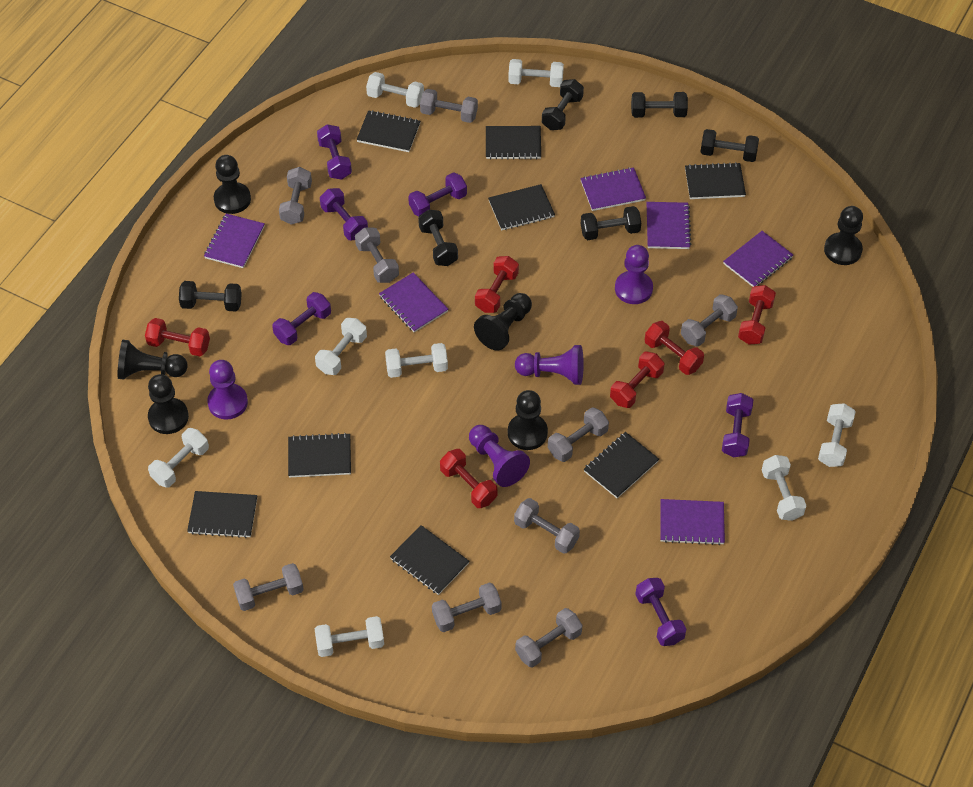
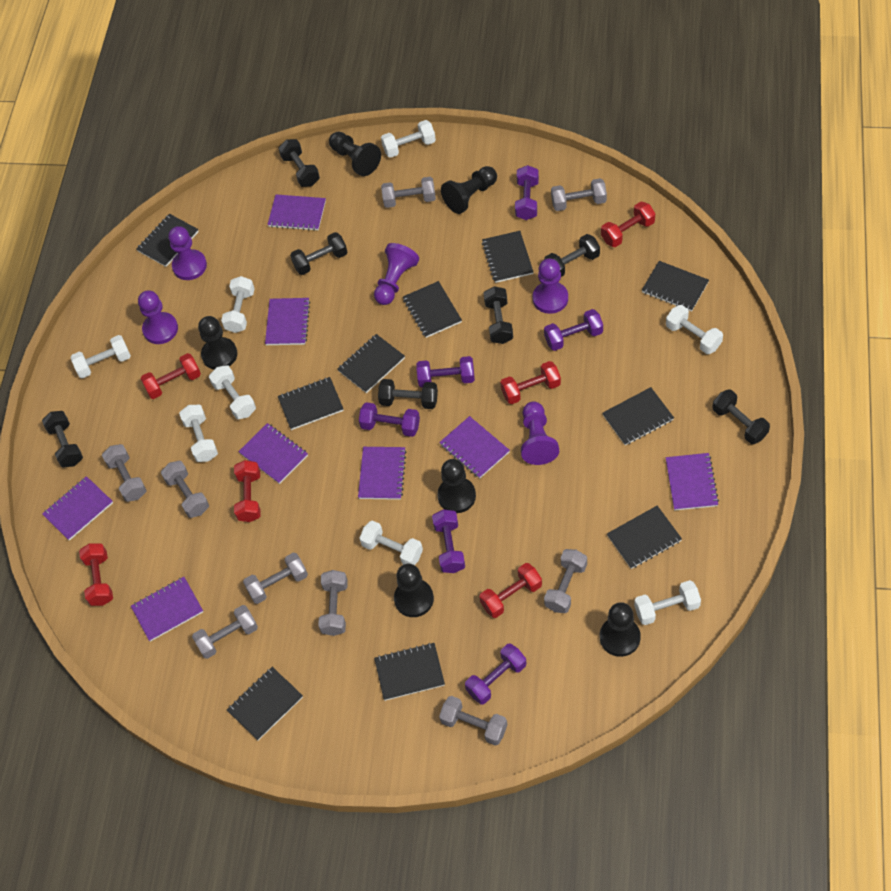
black dumbbell: 6 -> 7
black notebook: 8 -> 10
purple notebook: 6 -> 8
purple pawn: 4 -> 5

